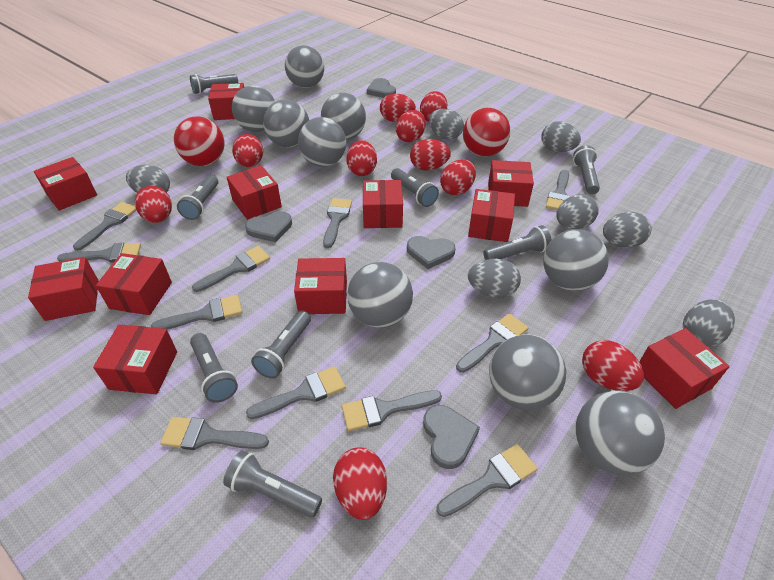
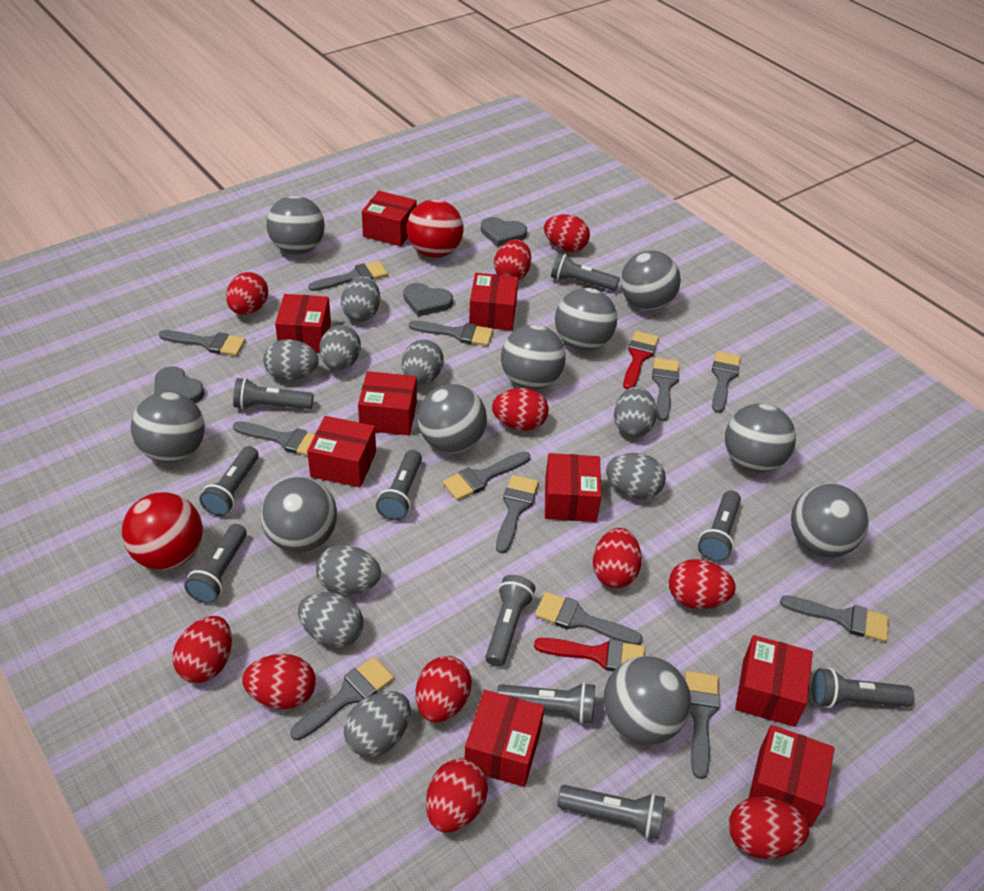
grey ball: 9 -> 10
grey brush: 11 -> 12
grey egg: 7 -> 9
grey flashlight: 8 -> 10
grey heart: 4 -> 3
red box: 11 -> 9
red brush: 0 -> 2
red egg: 10 -> 11

